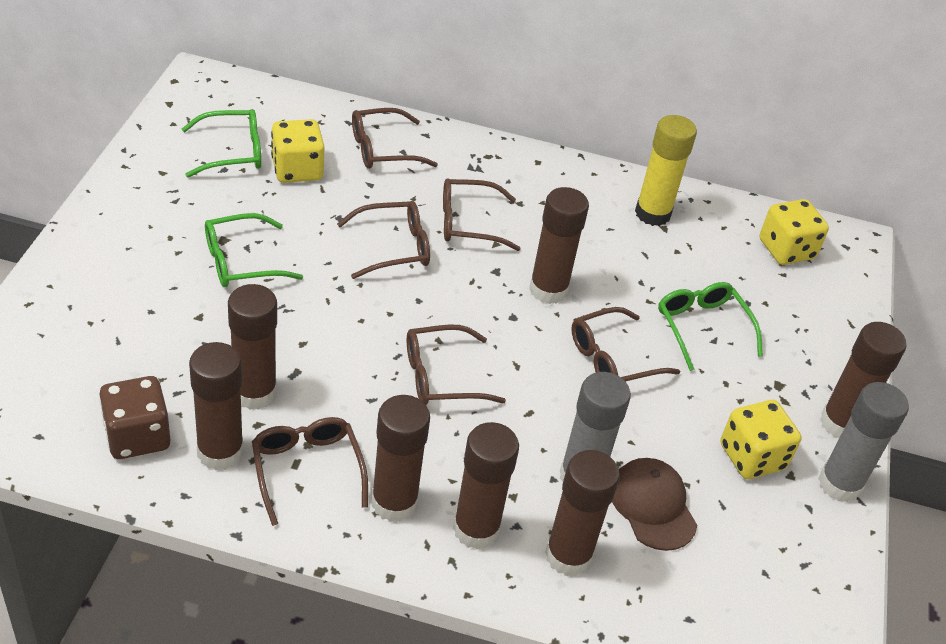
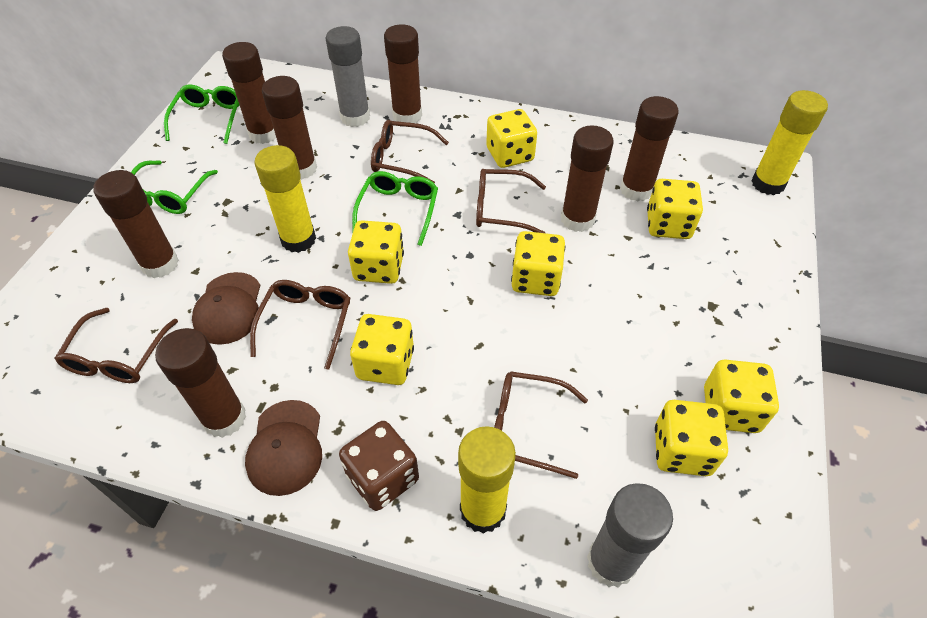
brown cap: 1 -> 2
brown glasses: 6 -> 5
yellow dice: 3 -> 7
yellow glue stick: 1 -> 3

